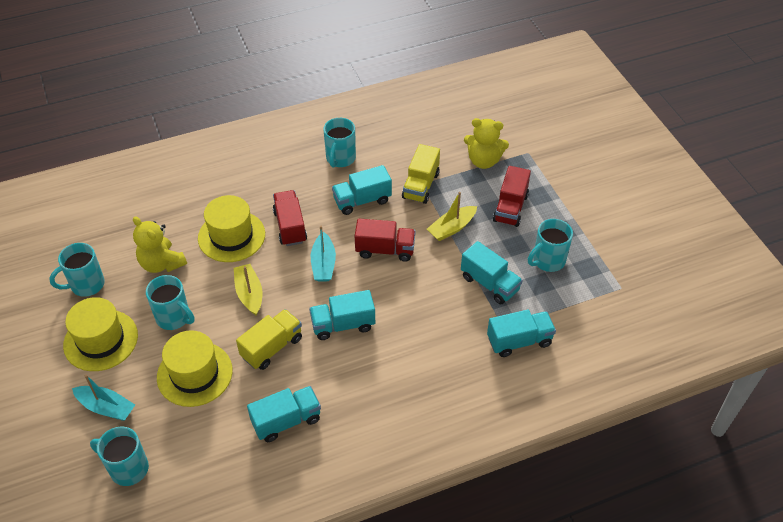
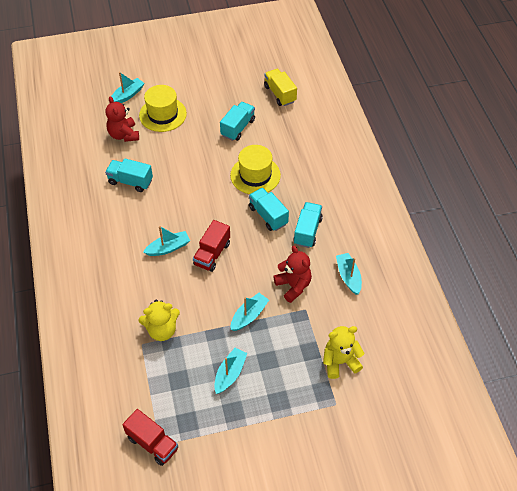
red teddy bear: 0 -> 2
red truck: 3 -> 2
turquoise boat: 2 -> 5
turquoise mug: 5 -> 0
turquoise truck: 5 -> 4
yellow boat: 2 -> 0
yellow hat: 3 -> 2
yellow truck: 2 -> 1

